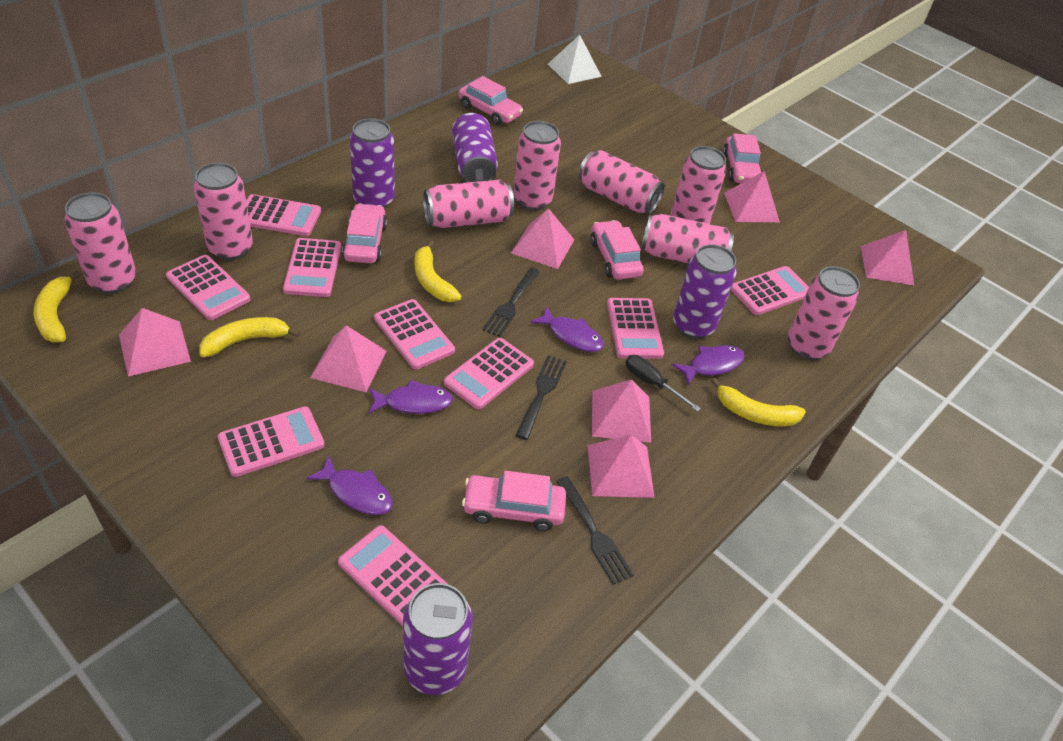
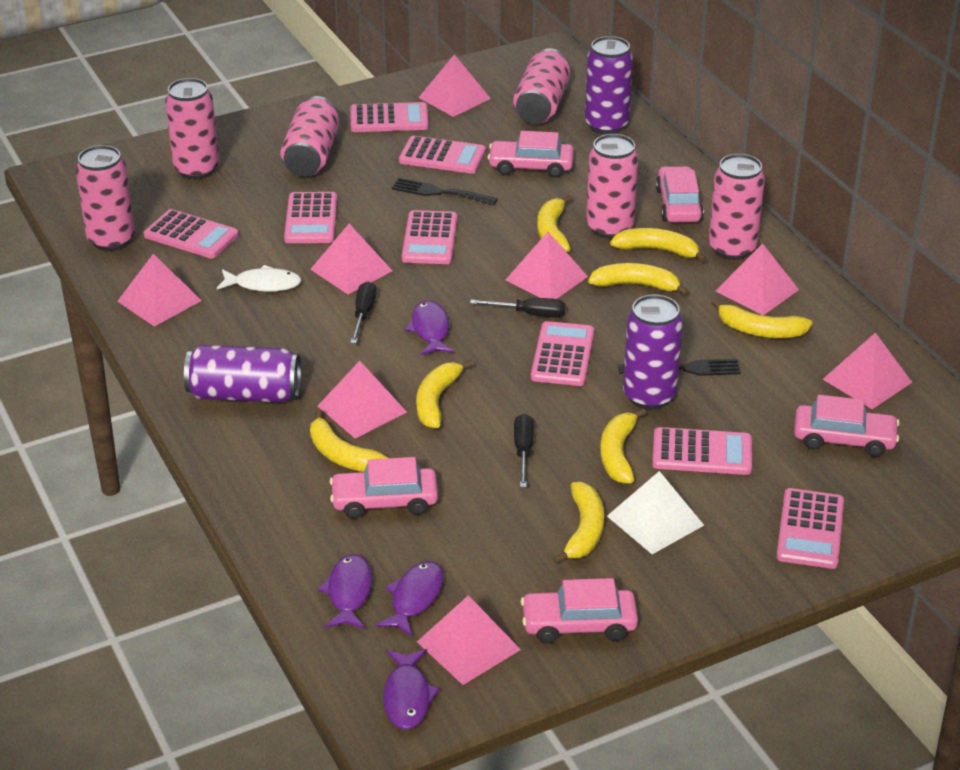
black fork: 3 -> 2
black screwdriver: 1 -> 3
pink calculator: 9 -> 8
pink can: 8 -> 6
pink pyramid: 7 -> 8
purple can: 4 -> 3
white fish: 0 -> 1
yellow banana: 4 -> 8

